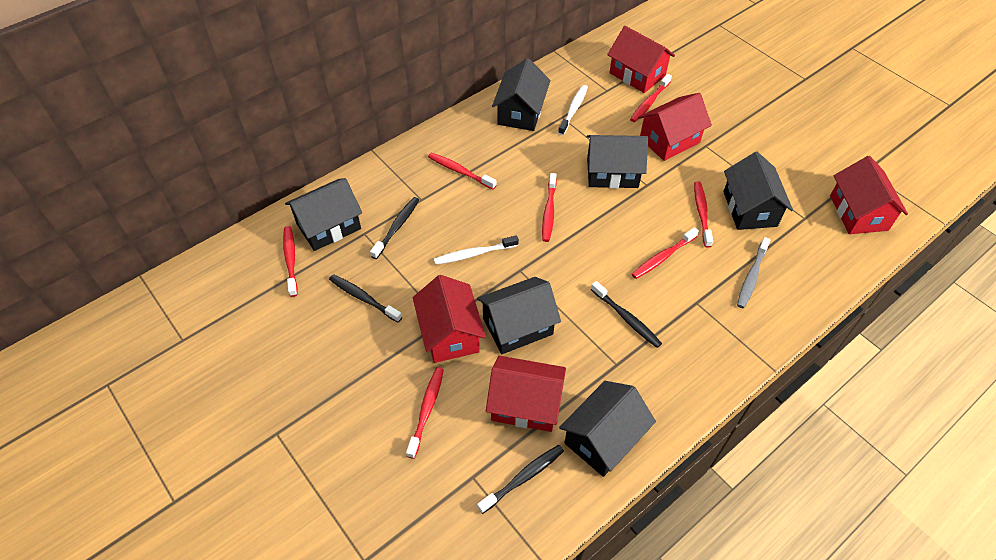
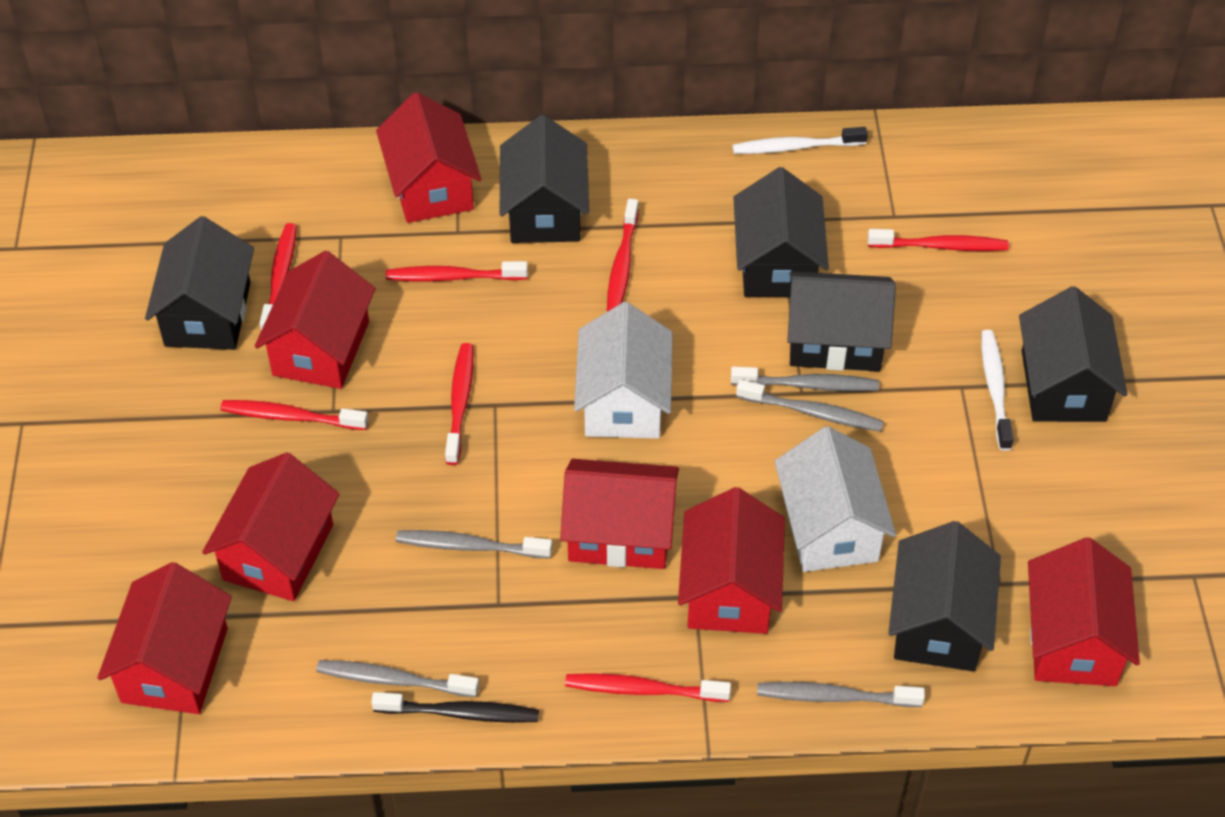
black toothbrush: 4 -> 1
grey toothbrush: 1 -> 5
red house: 5 -> 7
white house: 0 -> 2

